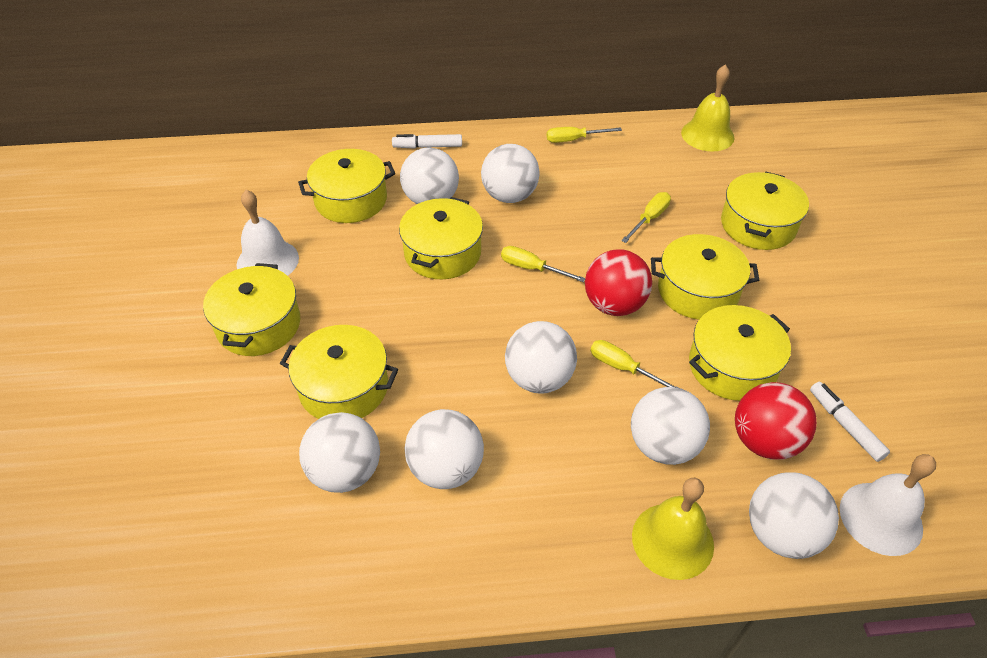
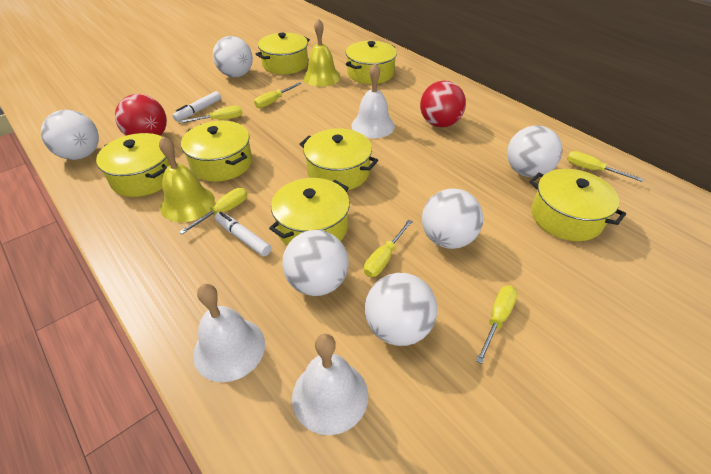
white ball: 7 -> 6
white bell: 2 -> 3
yellow screwdriver: 4 -> 6

